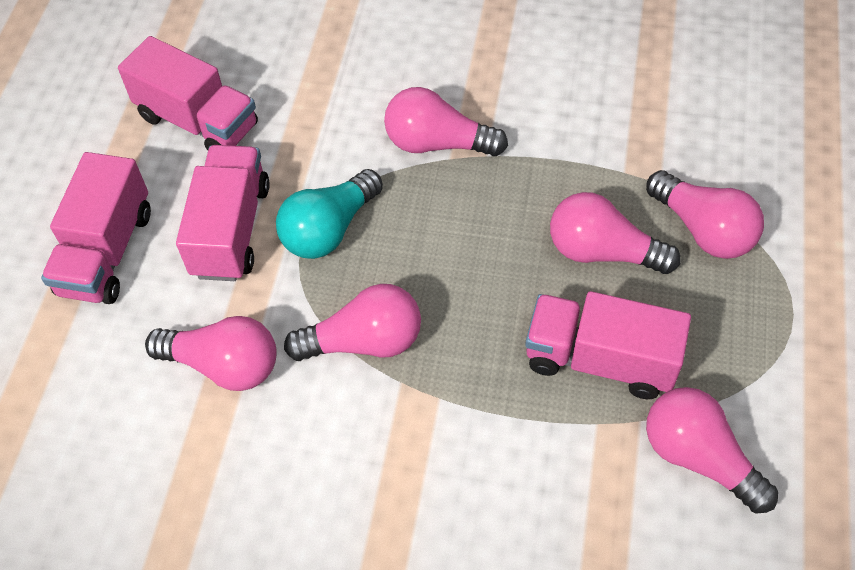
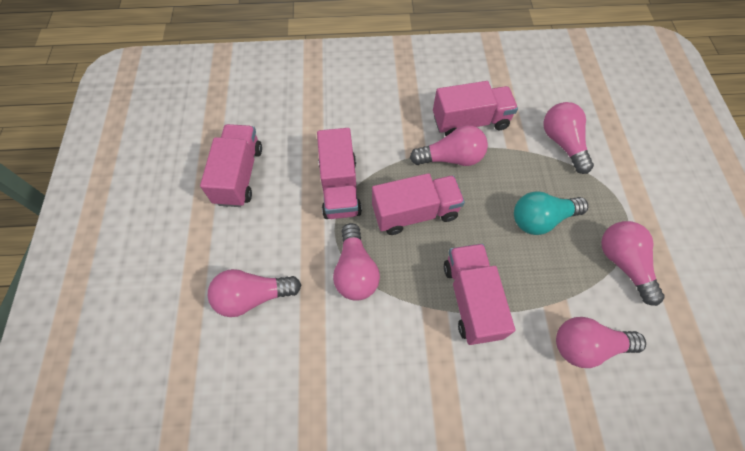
pink truck: 4 -> 5

